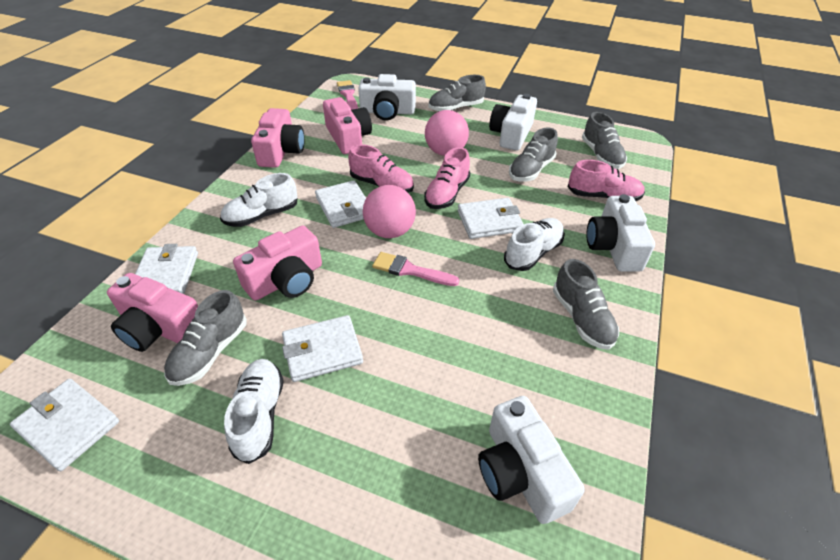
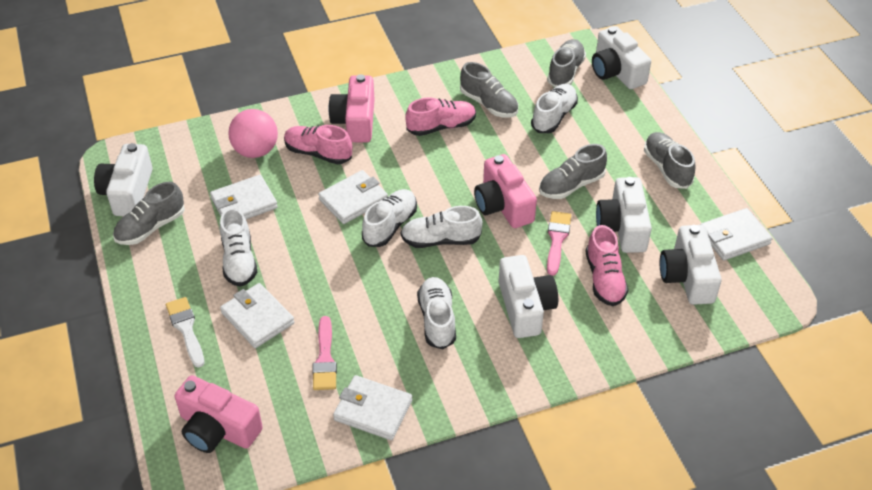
pink ball: 2 -> 1
pink camera: 4 -> 3
white brush: 0 -> 1
white camera: 4 -> 5
white shoe: 3 -> 5

